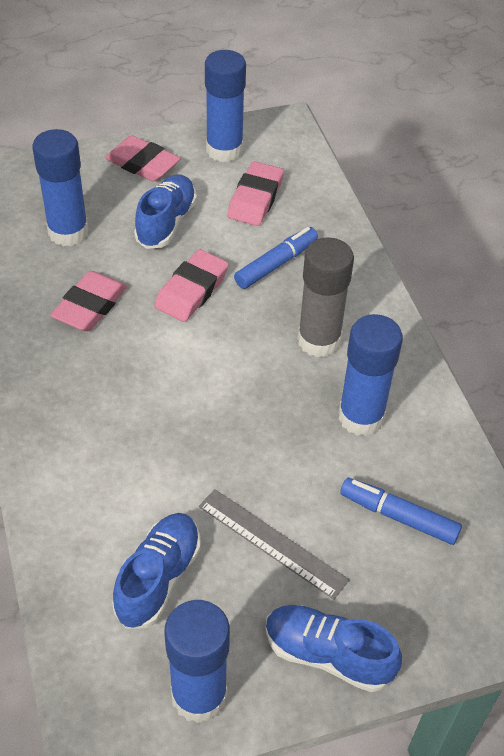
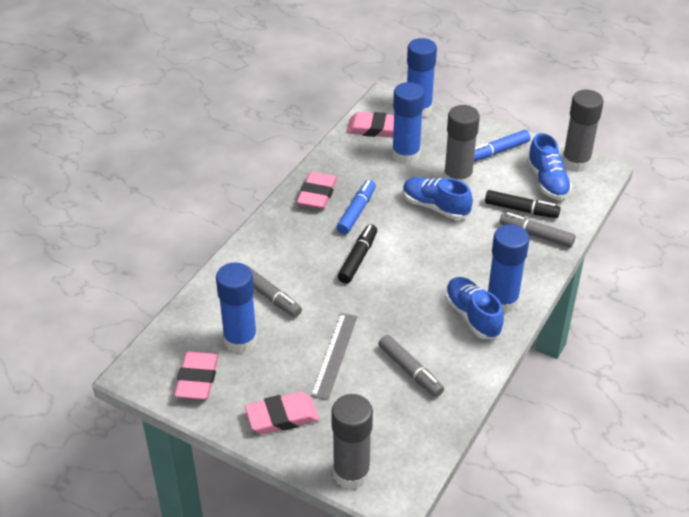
black marker: 0 -> 2
grey glue stick: 1 -> 3
grey marker: 0 -> 3

